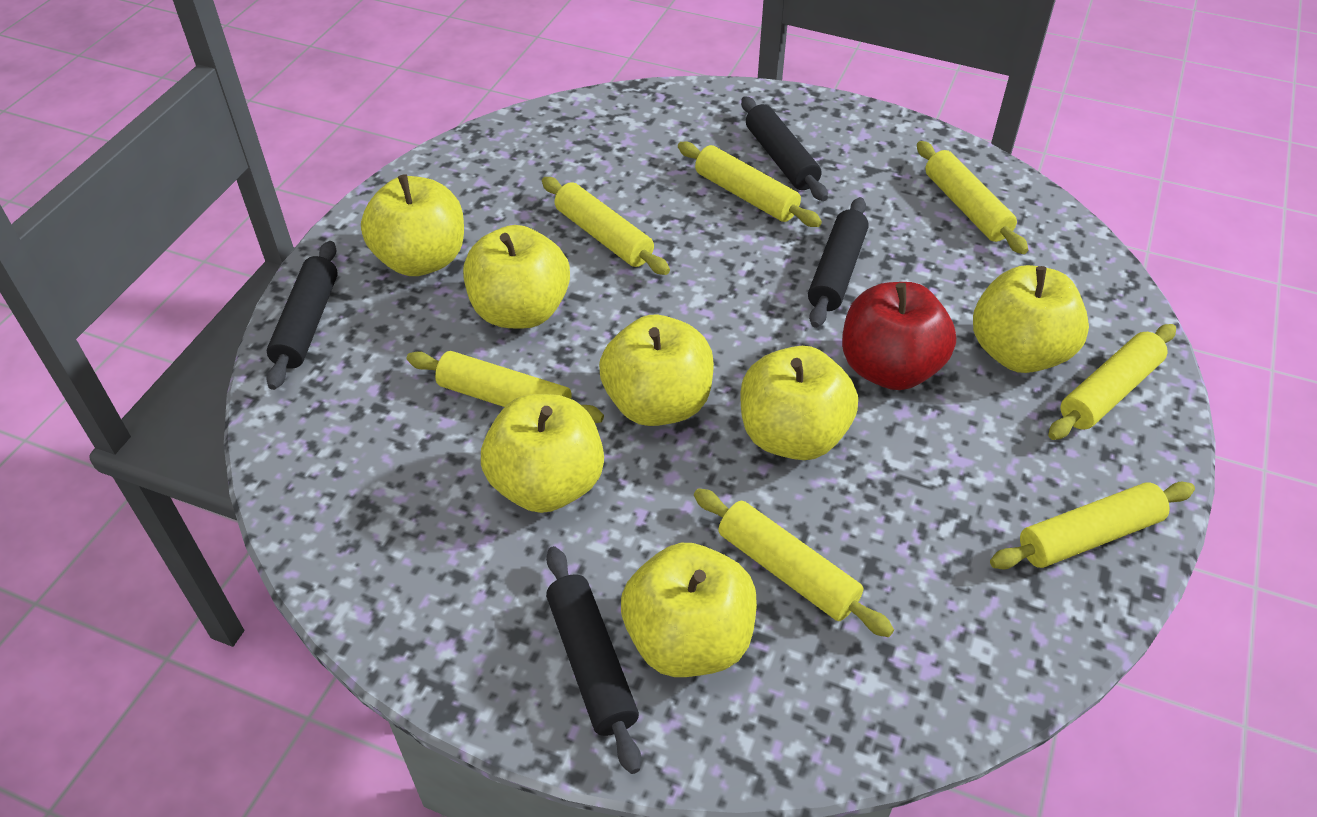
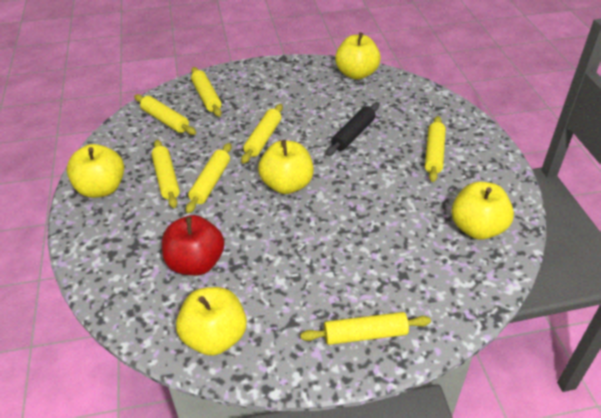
black rolling pin: 4 -> 1
yellow apple: 7 -> 5

